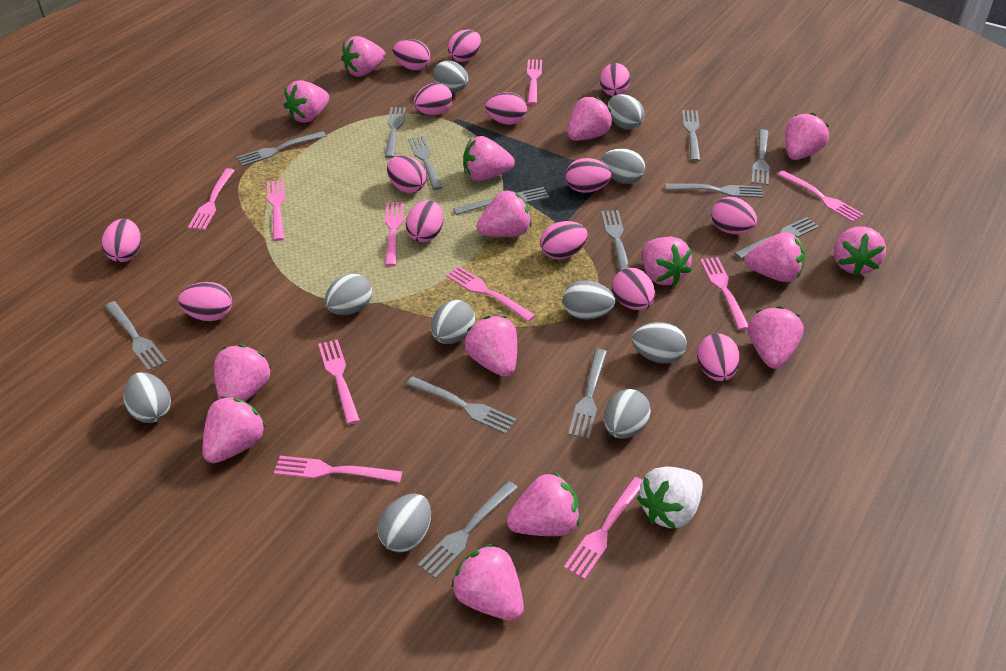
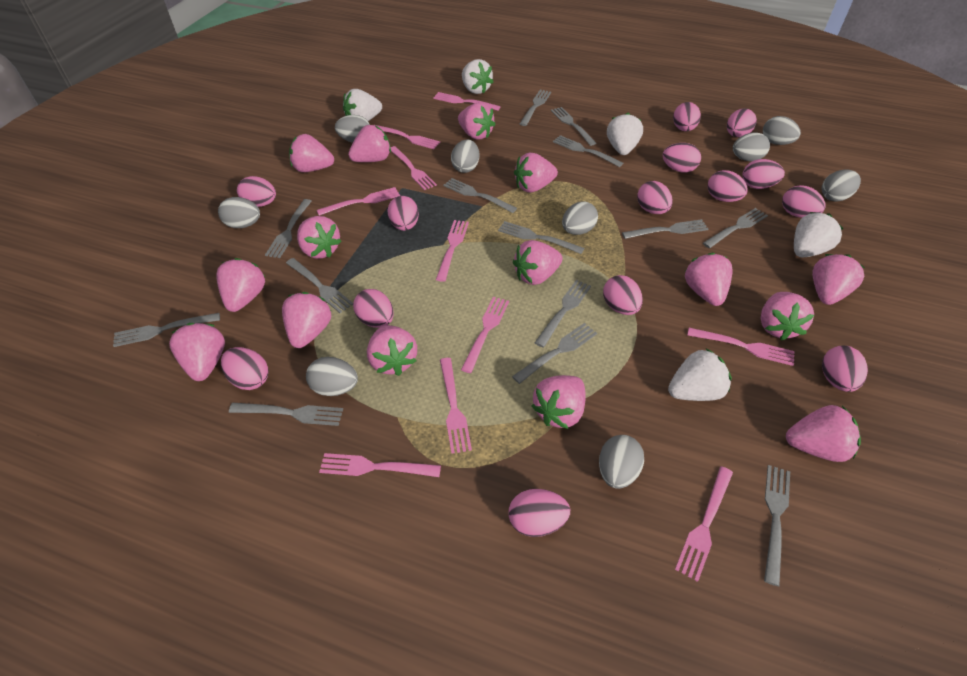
grey egg: 10 -> 9
grey fork: 13 -> 14
white strawberry: 1 -> 5

